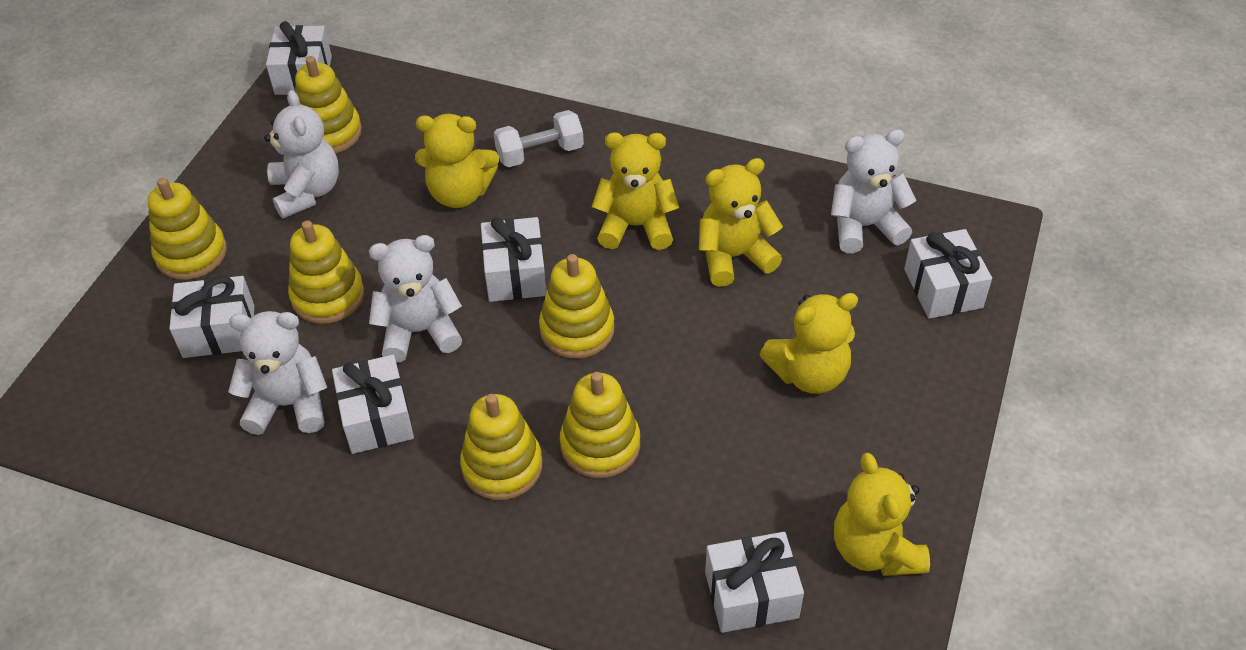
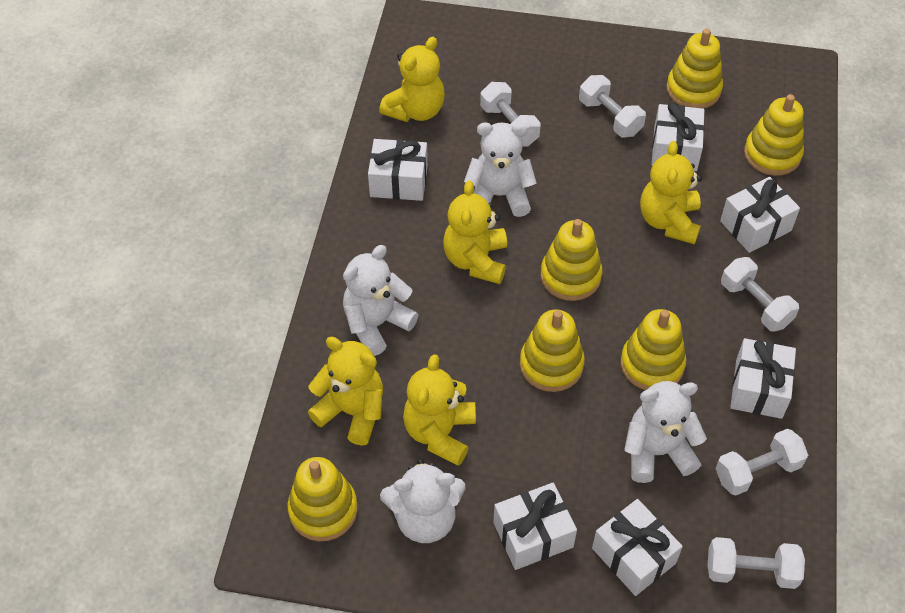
white dumbbell: 1 -> 5

